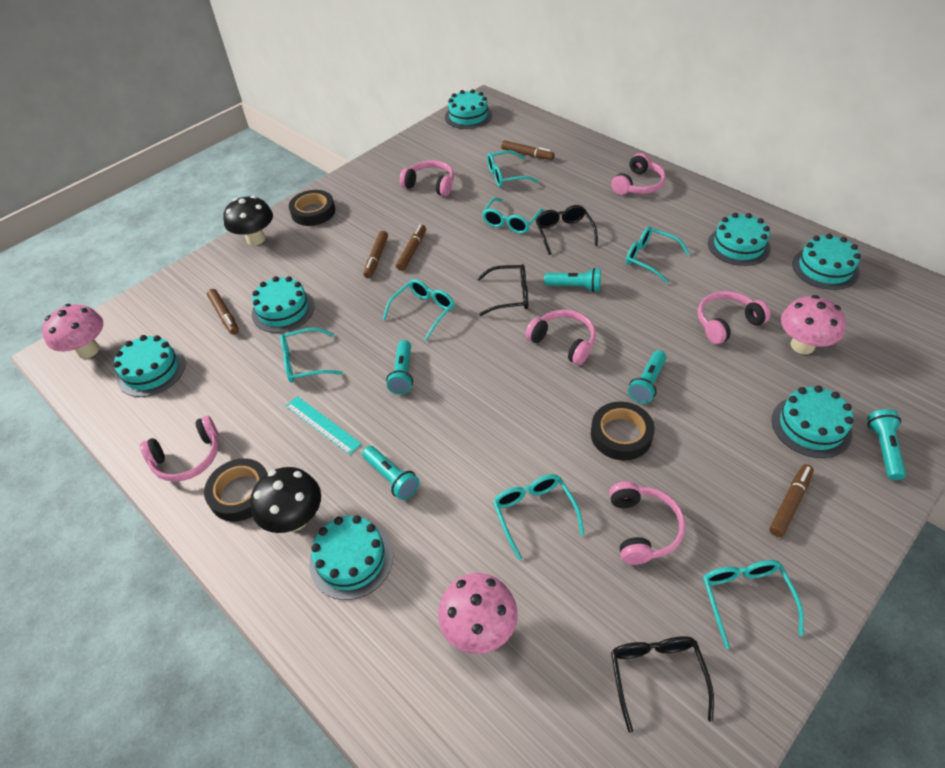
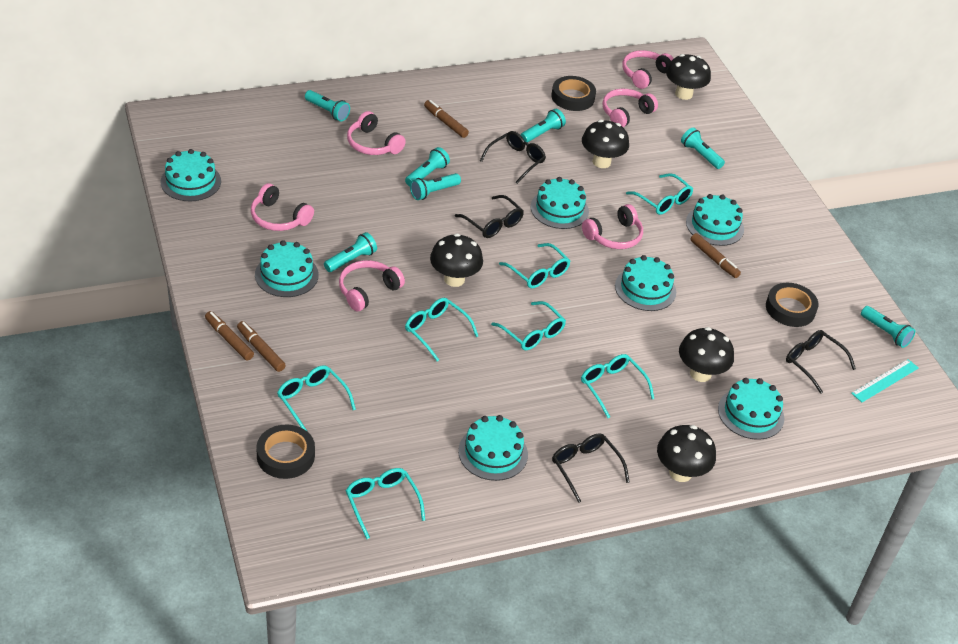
black glasses: 3 -> 4
black mushroom: 2 -> 5
brown marker: 5 -> 4
pink mushroom: 3 -> 0
turquoise flashlight: 5 -> 7

